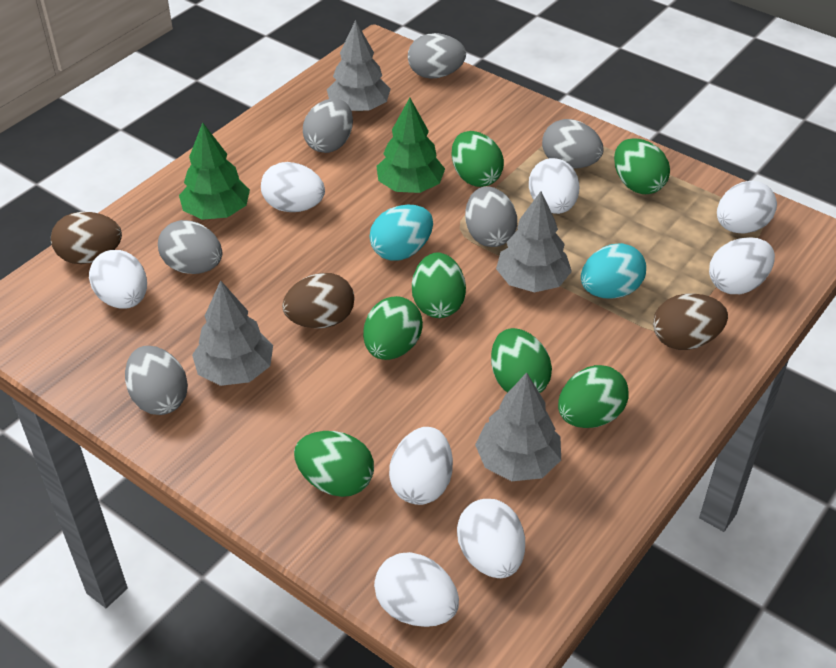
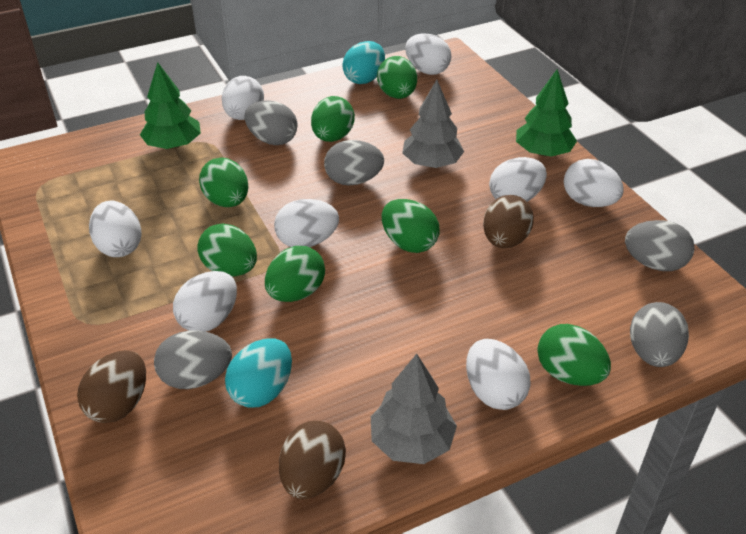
grey egg: 6 -> 5
grey tree: 4 -> 2

